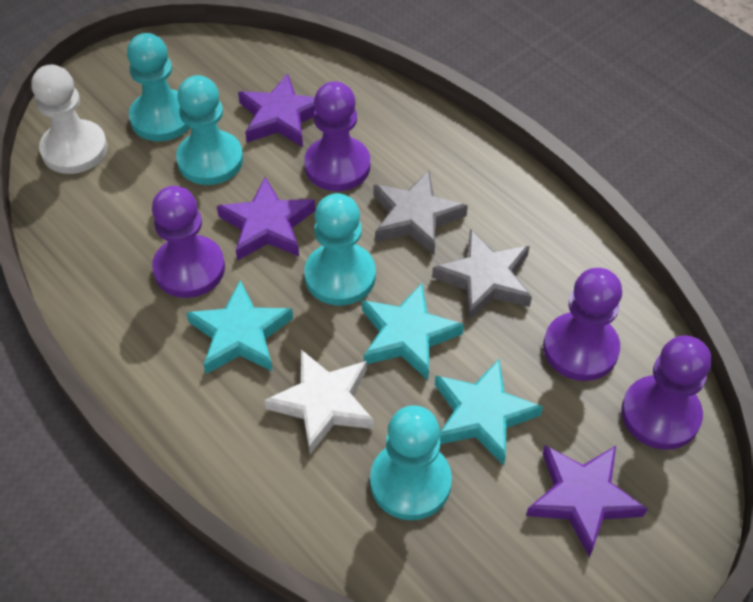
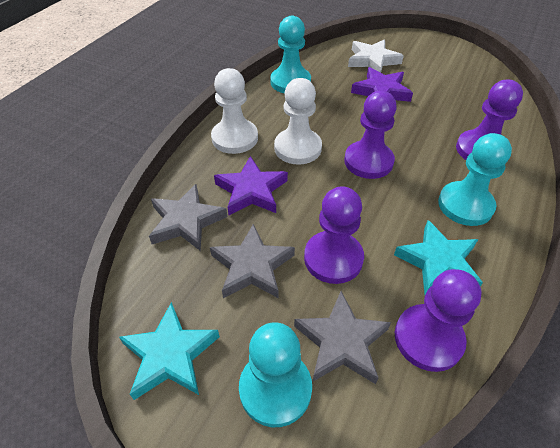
grey star: 2 -> 3
purple star: 3 -> 2
turquoise pawn: 4 -> 3
turquoise star: 3 -> 2
white pawn: 1 -> 2

